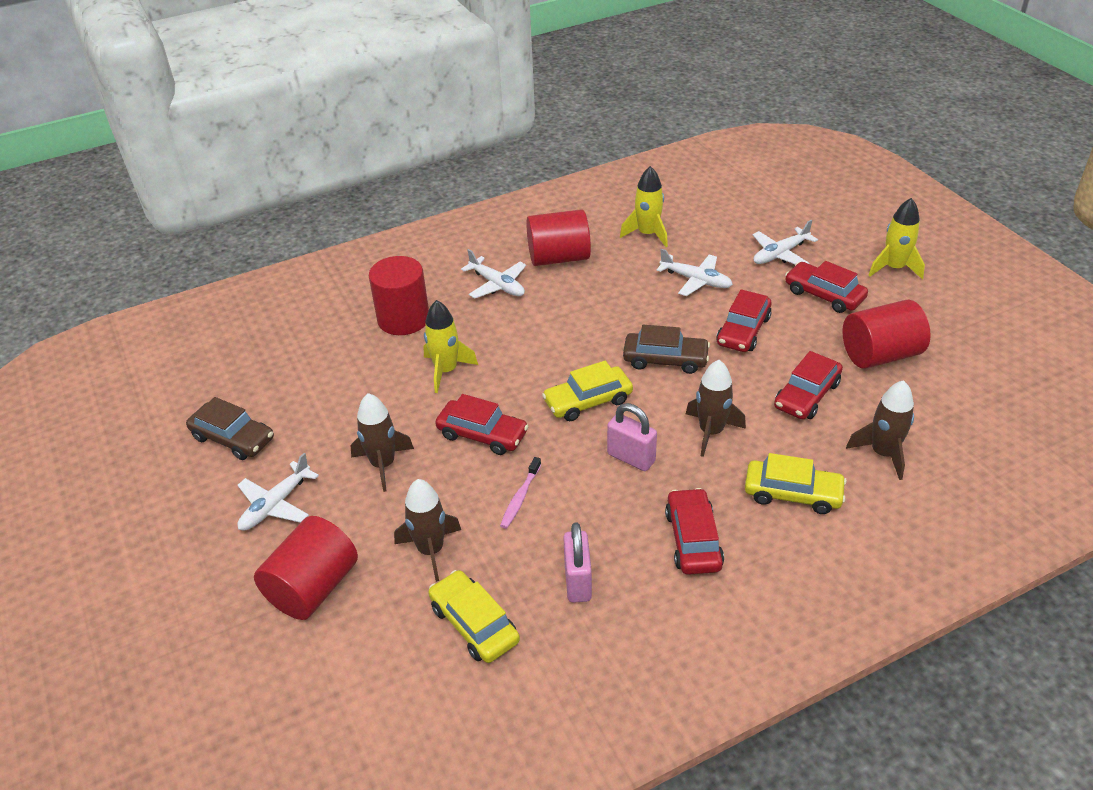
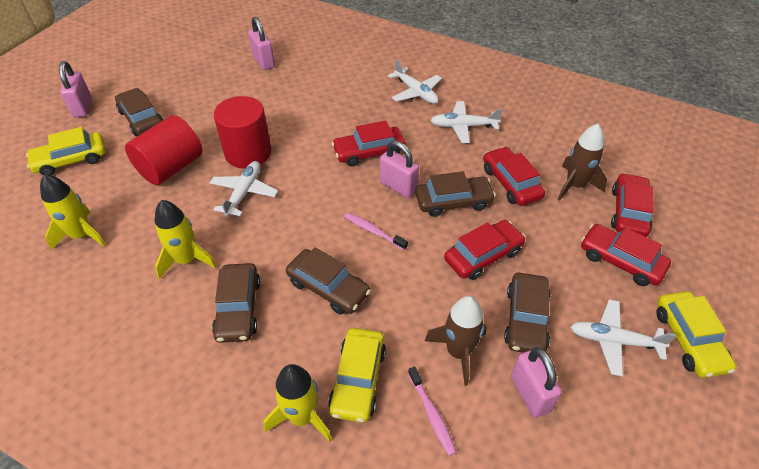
brown car: 2 -> 5
brown rocket: 4 -> 2
pink padlock: 2 -> 4
pink toothbrush: 1 -> 2
red cylinder: 4 -> 2

